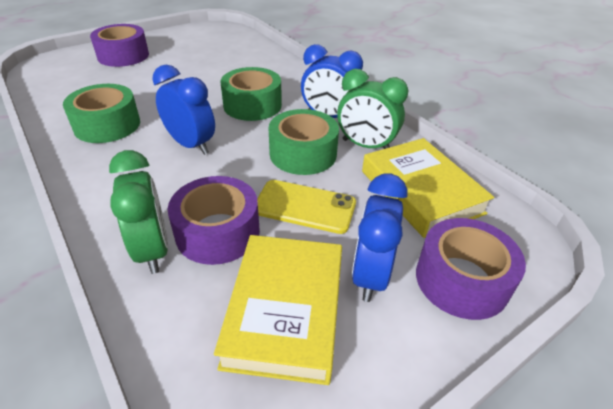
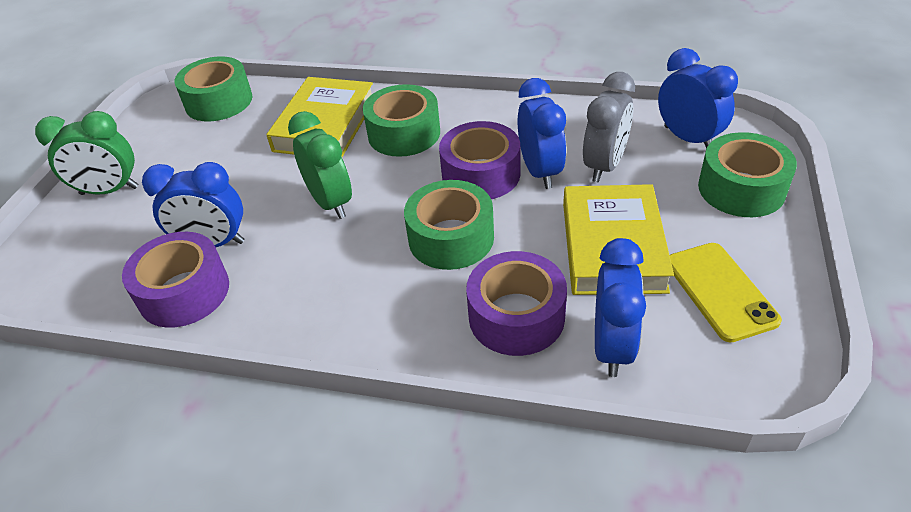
blue clock: 3 -> 4
green tape: 3 -> 4
grey clock: 0 -> 1

